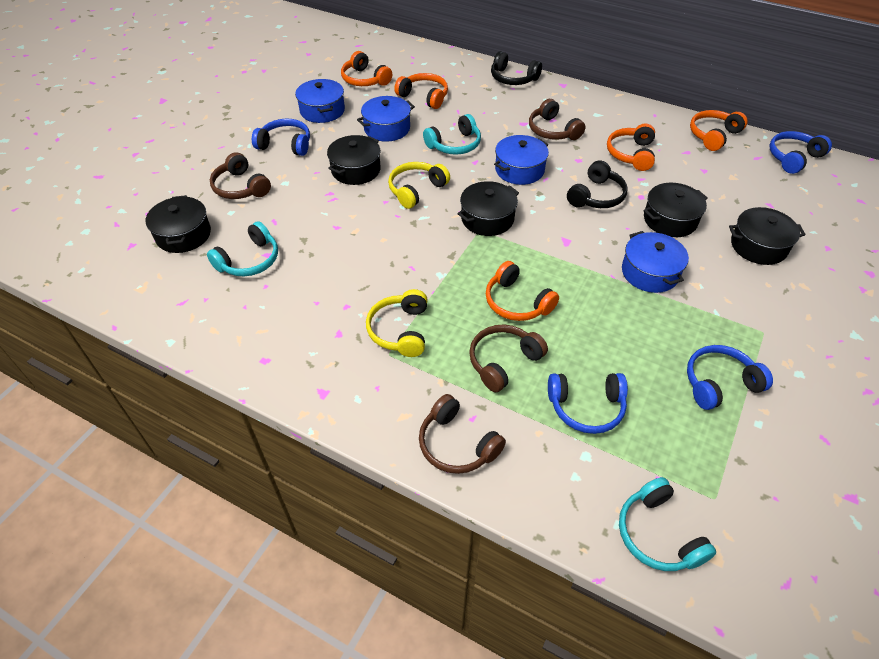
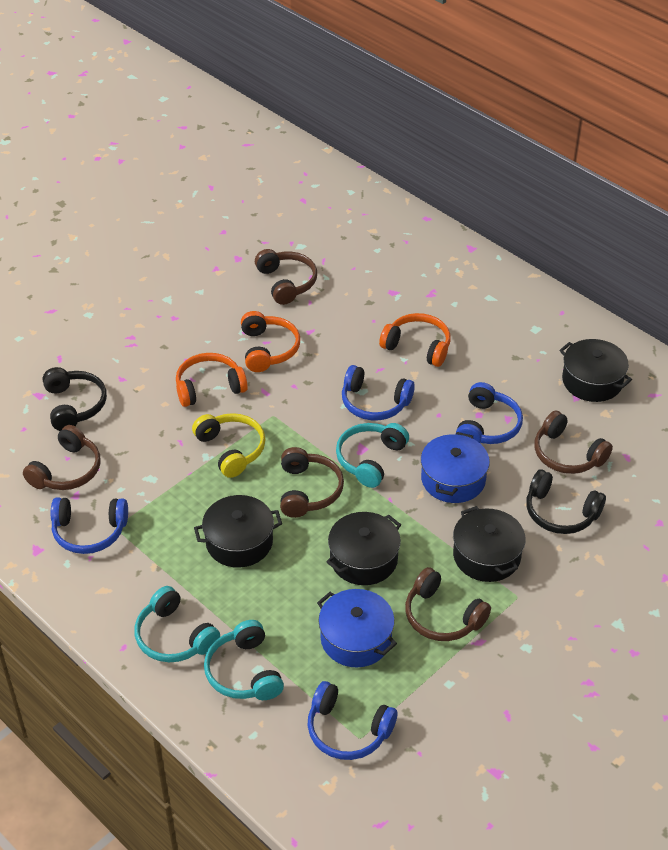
black pot: 5 -> 4
blue pot: 4 -> 2
brown headphones: 4 -> 5
orange headphones: 5 -> 3
yellow headphones: 2 -> 1

